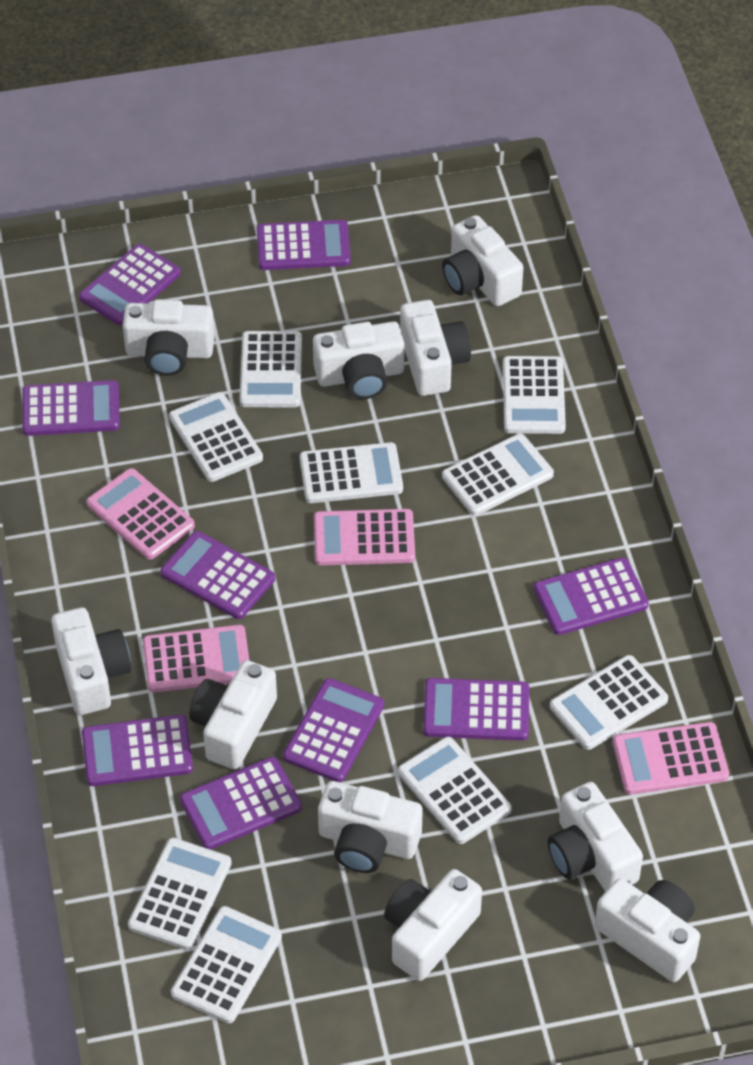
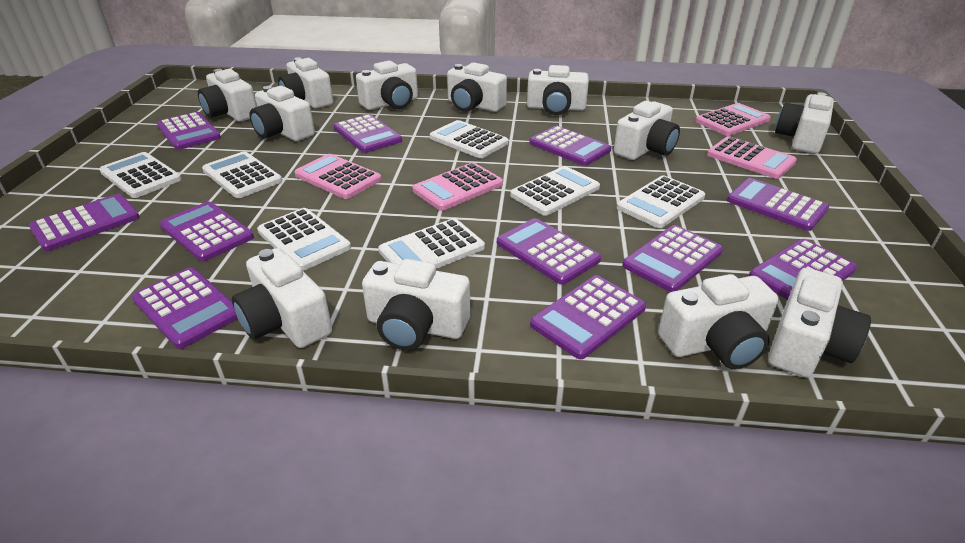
purple calculator: 9 -> 11
white calculator: 9 -> 7
white camera: 10 -> 12

